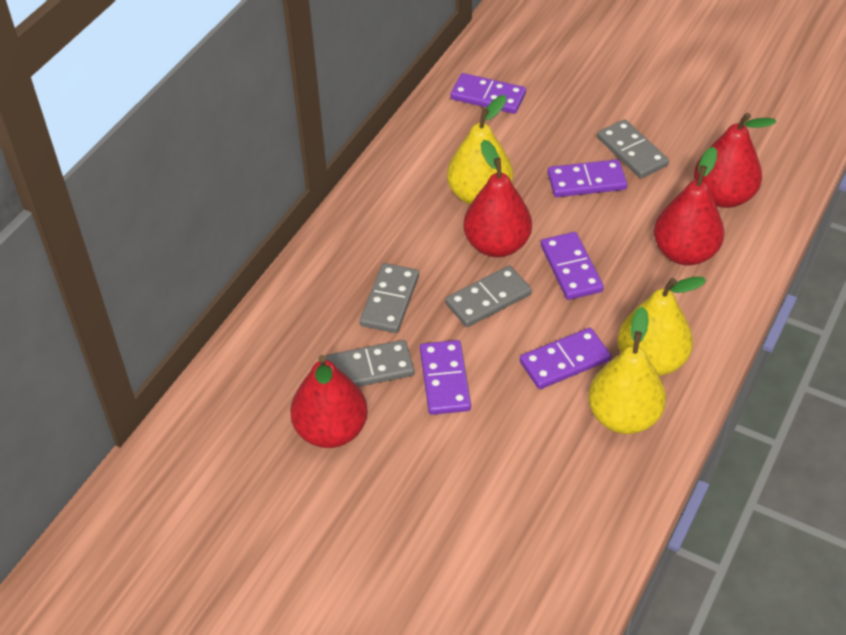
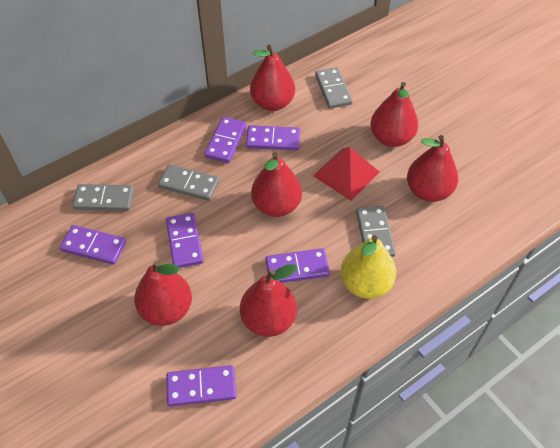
purple domino: 5 -> 6
red pear: 4 -> 6
red pyramid: 0 -> 1
yellow pear: 3 -> 1

